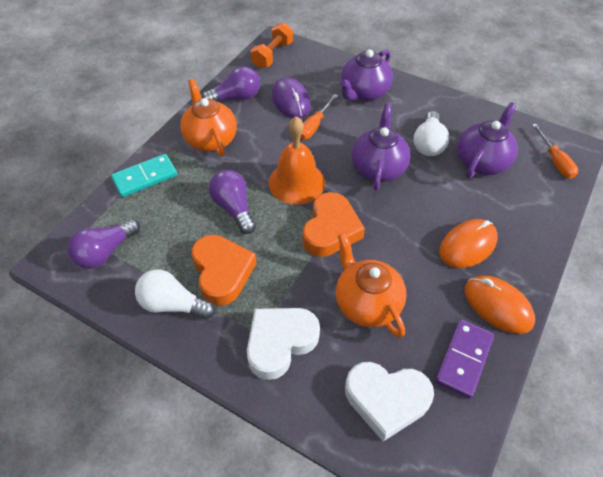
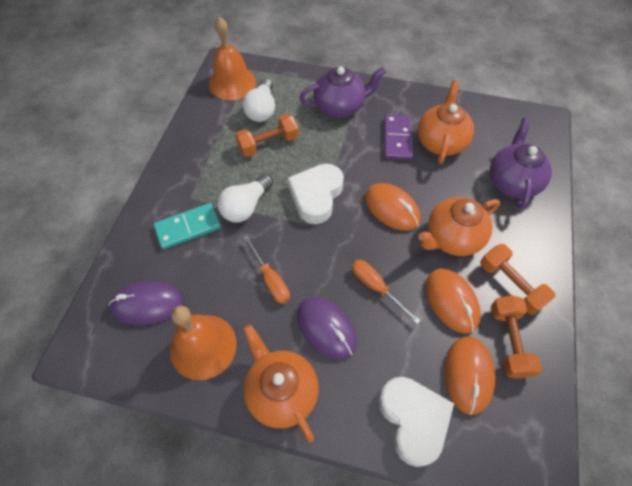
orange bell: 1 -> 2
orange dumbbell: 1 -> 3
orange heart: 2 -> 0
orange mouse: 2 -> 3
orange teapot: 2 -> 3
purple light bulb: 3 -> 0
purple mouse: 1 -> 2
purple teapot: 3 -> 2

